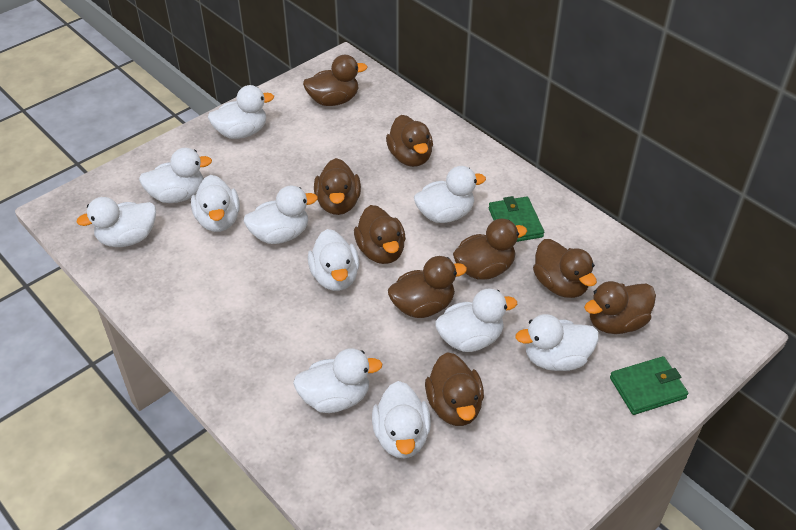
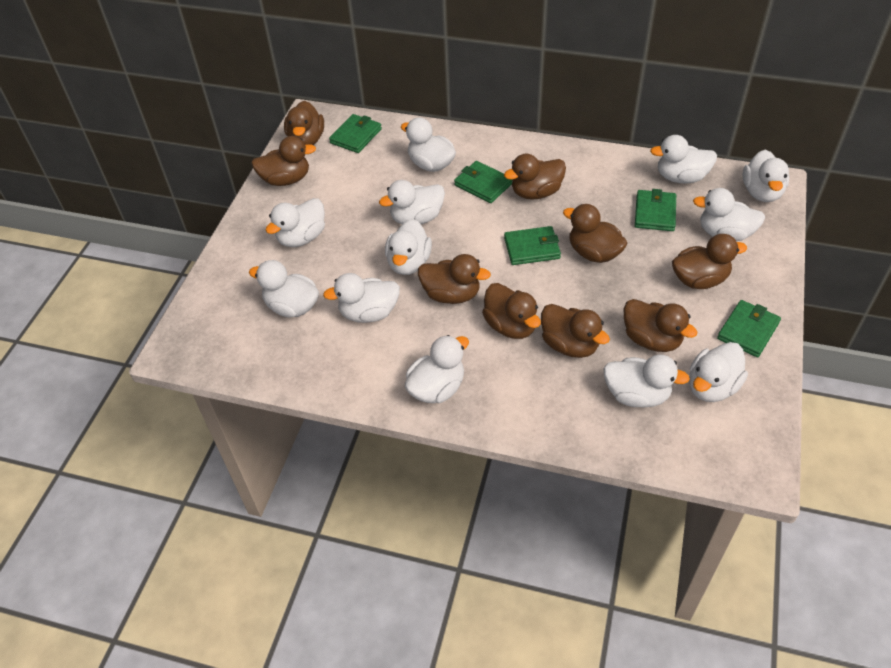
green wallet: 2 -> 5
white duck: 11 -> 12

